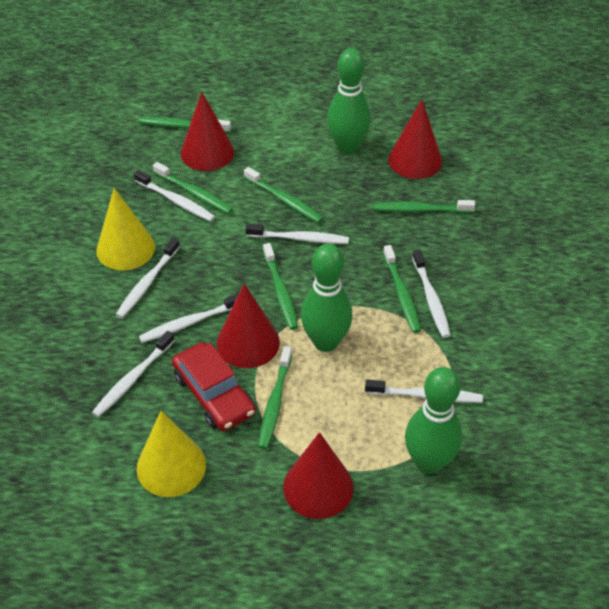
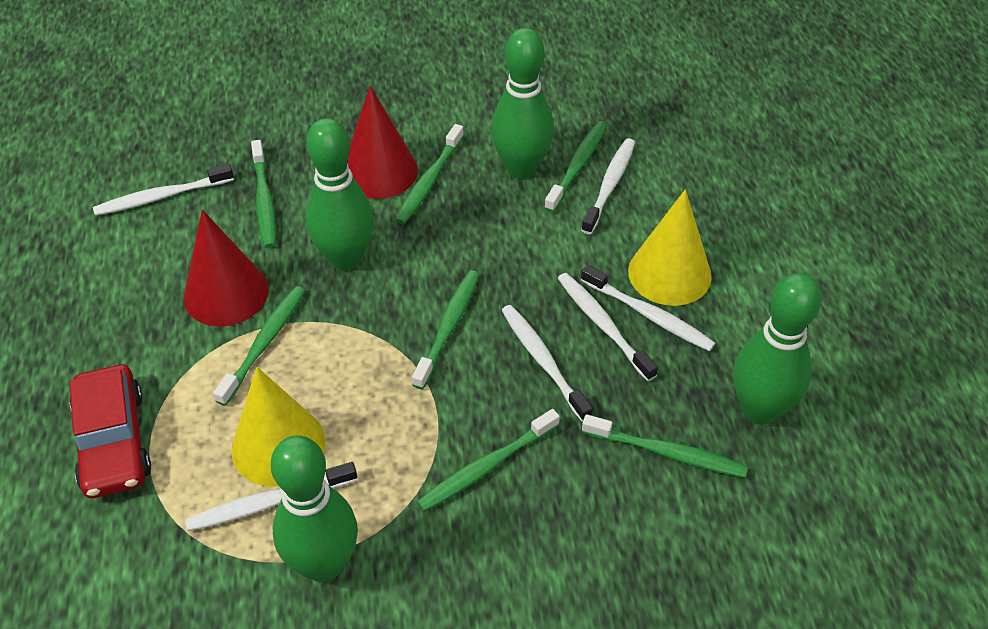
green bowling pin: 3 -> 4
red cone: 4 -> 2
white toothbrush: 7 -> 6

